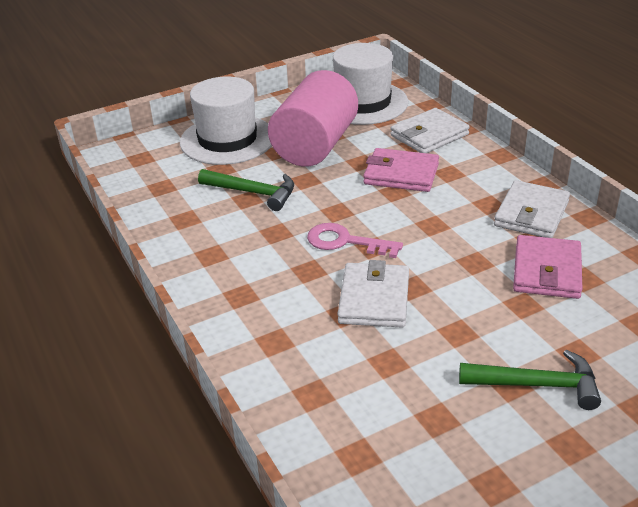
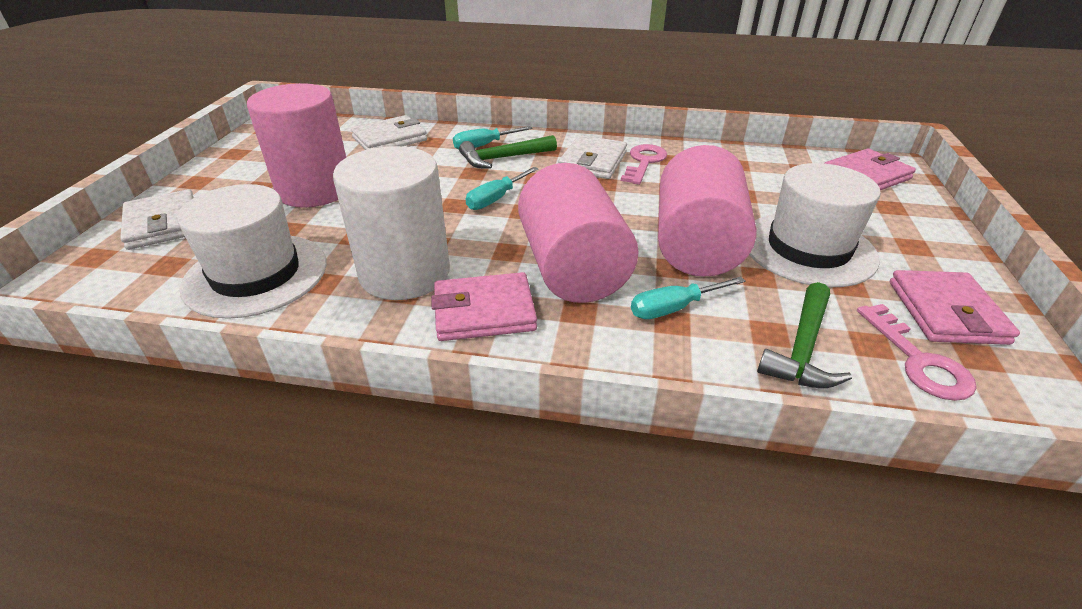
pink cylinder: 1 -> 3
pink key: 1 -> 2
pink wallet: 2 -> 3
turquoise screwdriver: 0 -> 3
white cylinder: 0 -> 1

